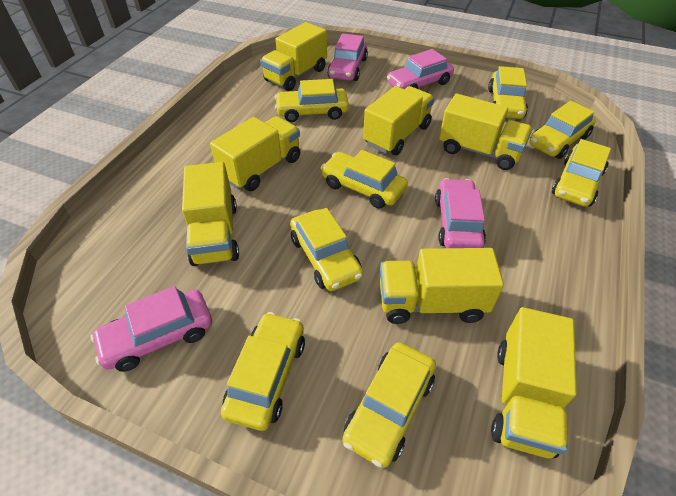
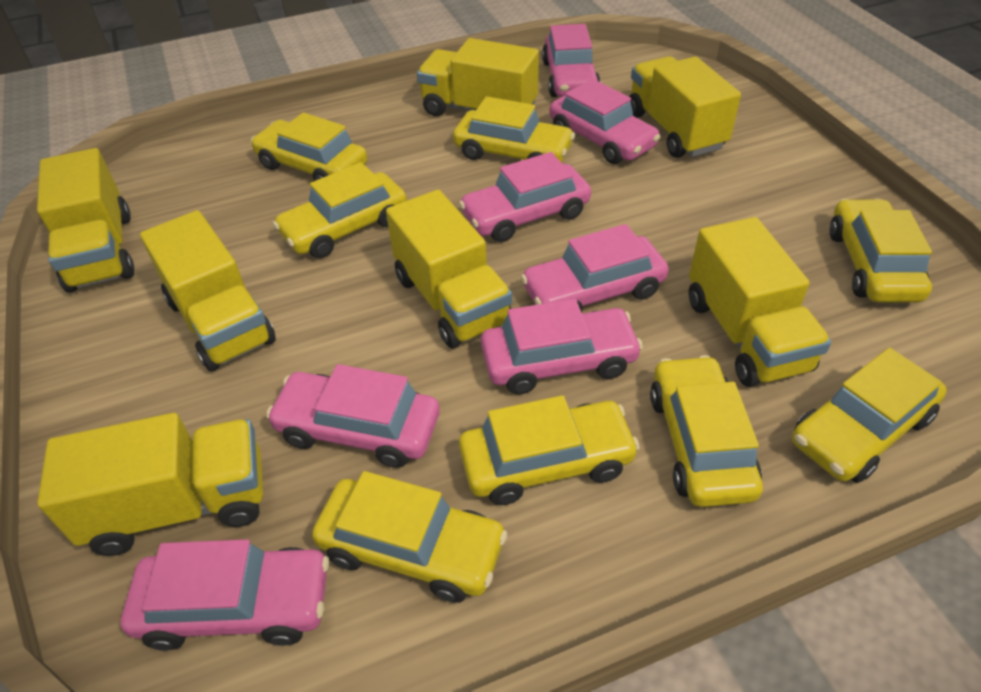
pink car: 4 -> 7

